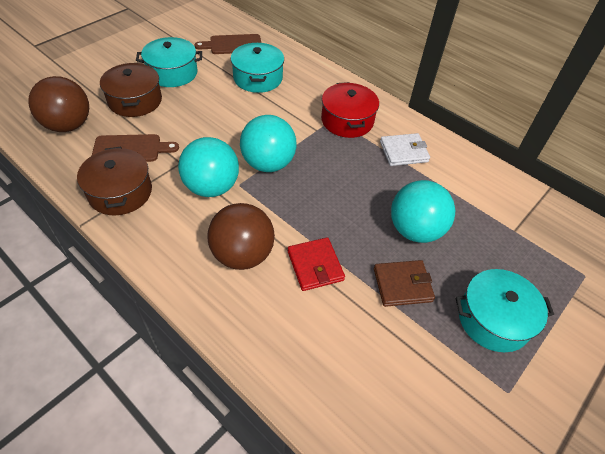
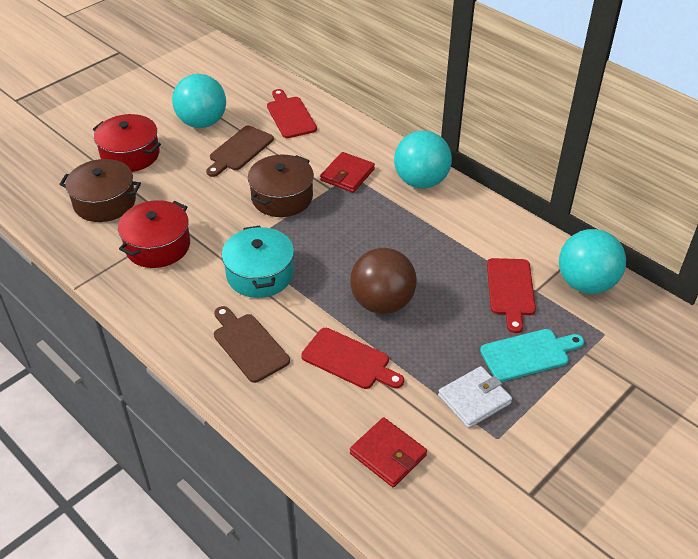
brown ball: 2 -> 1
brown wallet: 1 -> 0
red cutting board: 0 -> 3
red pot: 1 -> 2
red wallet: 1 -> 2
turquoise cutting board: 0 -> 1
turquoise pot: 3 -> 1

